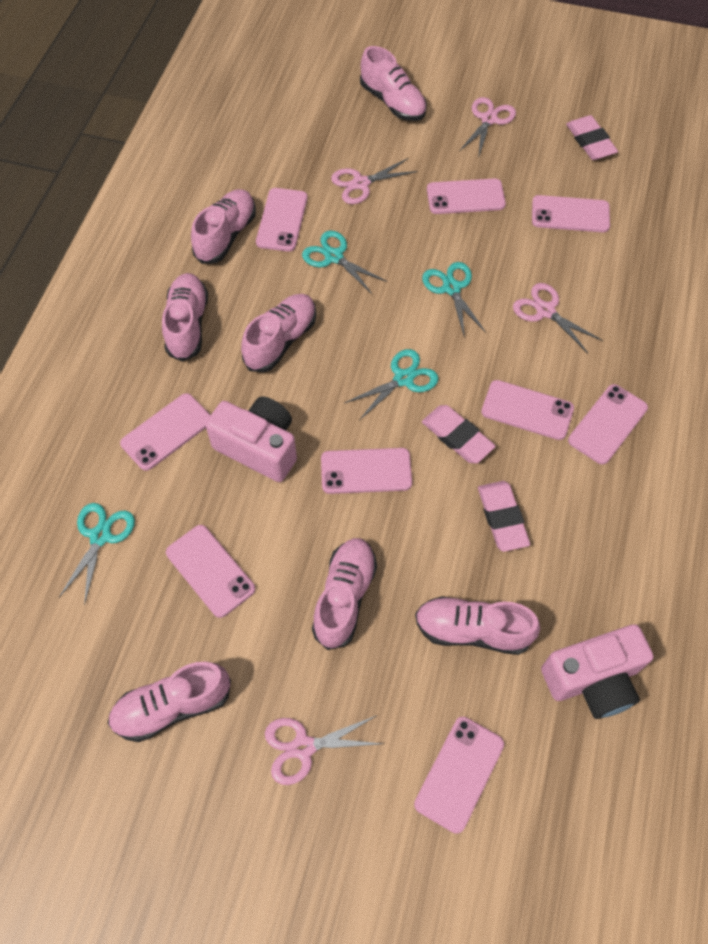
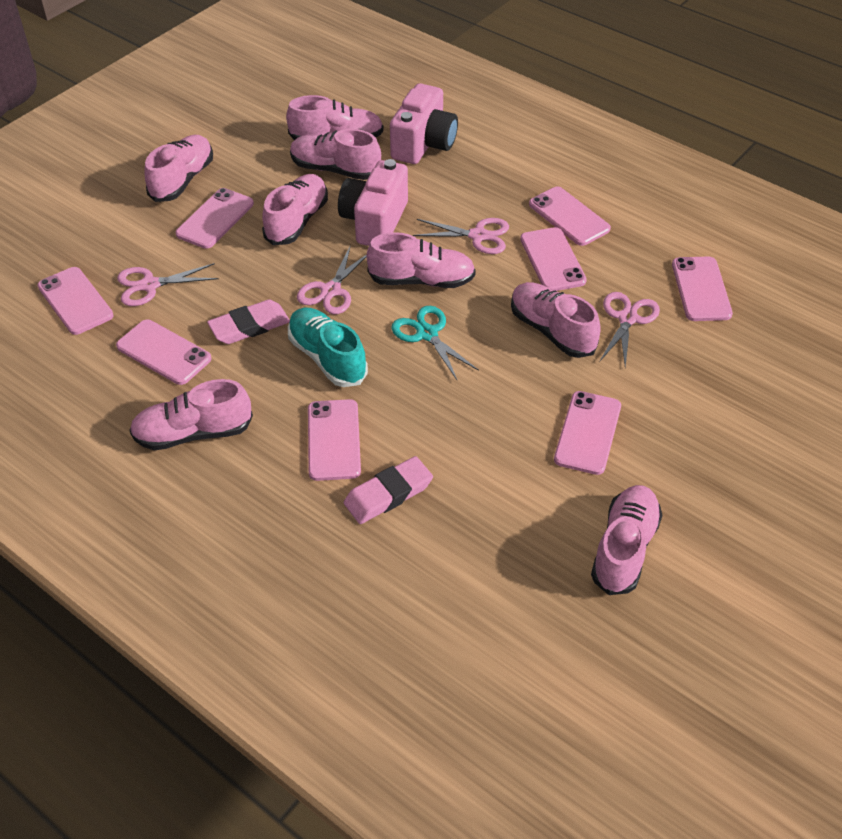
pink eraser: 3 -> 2
pink phone: 9 -> 8
pink shoe: 7 -> 8
turquoise scissors: 4 -> 1
turquoise shoe: 0 -> 1

